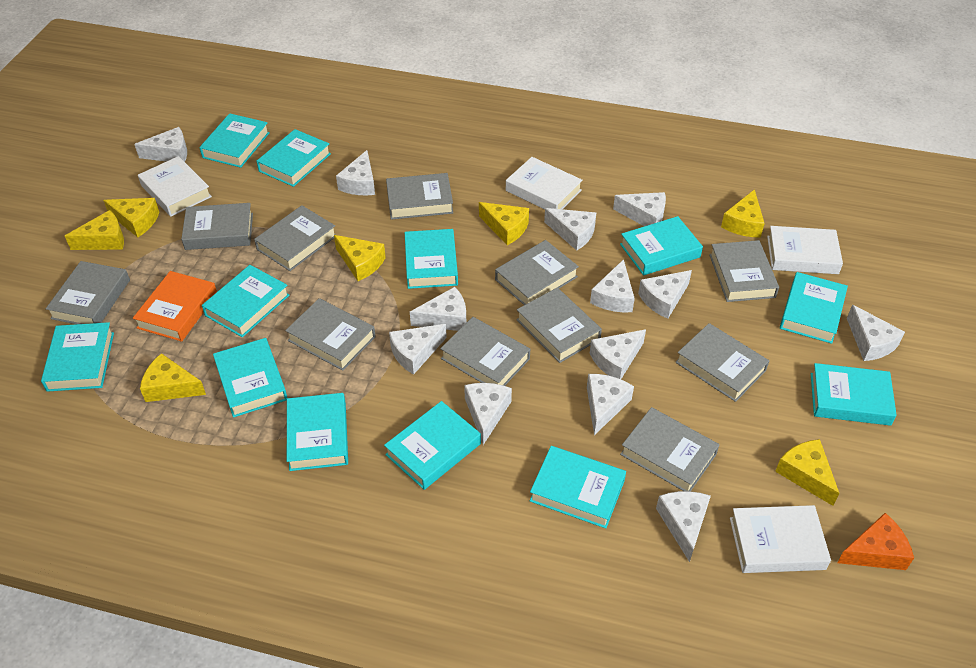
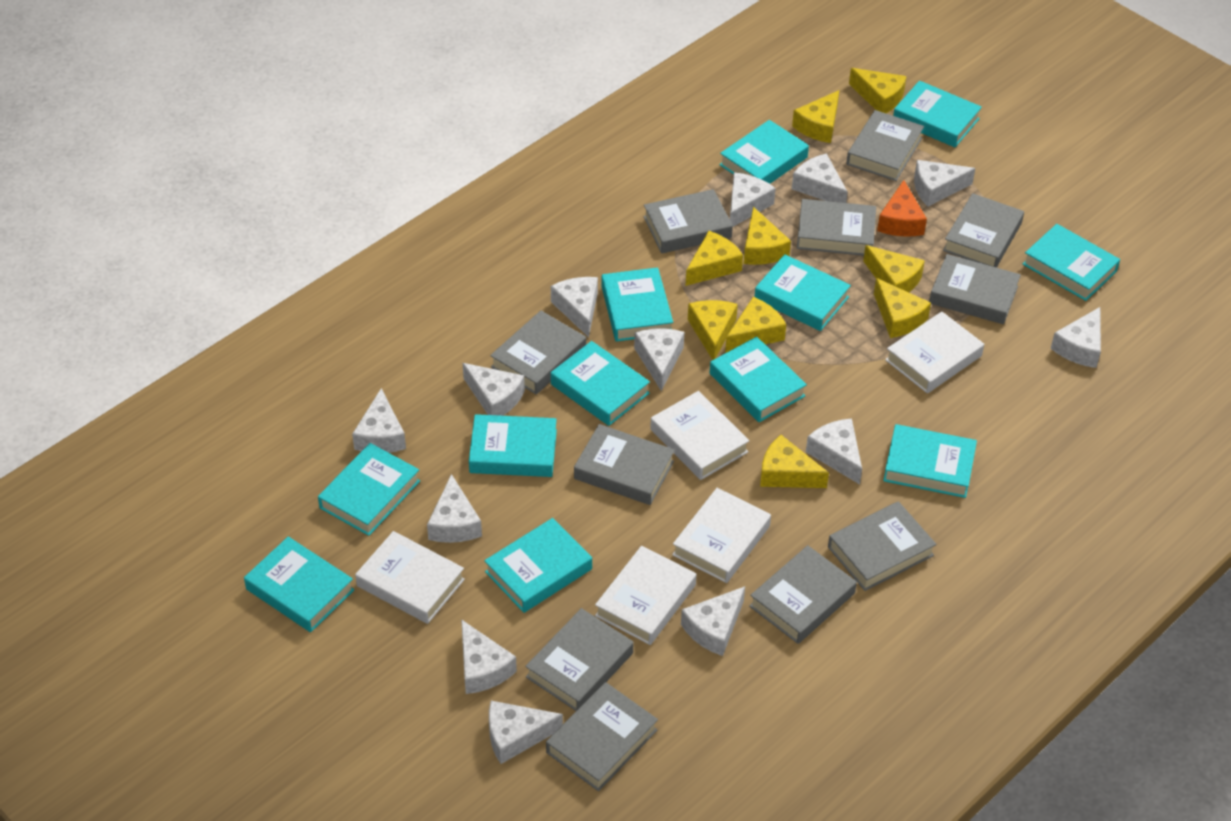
orange book: 1 -> 0
white book: 4 -> 5
yellow cheese: 7 -> 9

